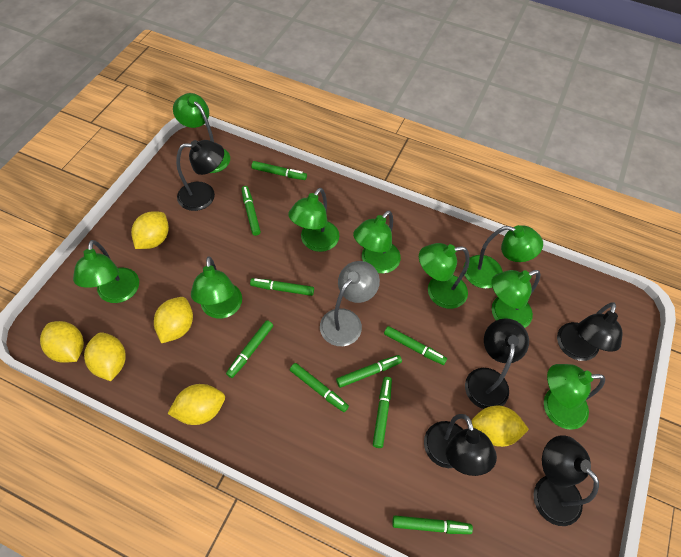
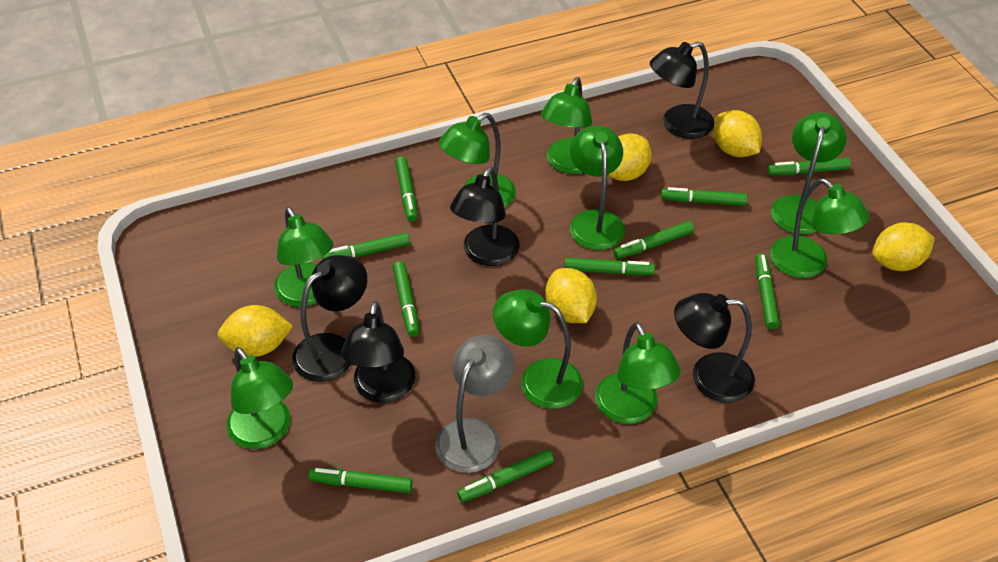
green marker: 9 -> 10
yellow lemon: 6 -> 5

